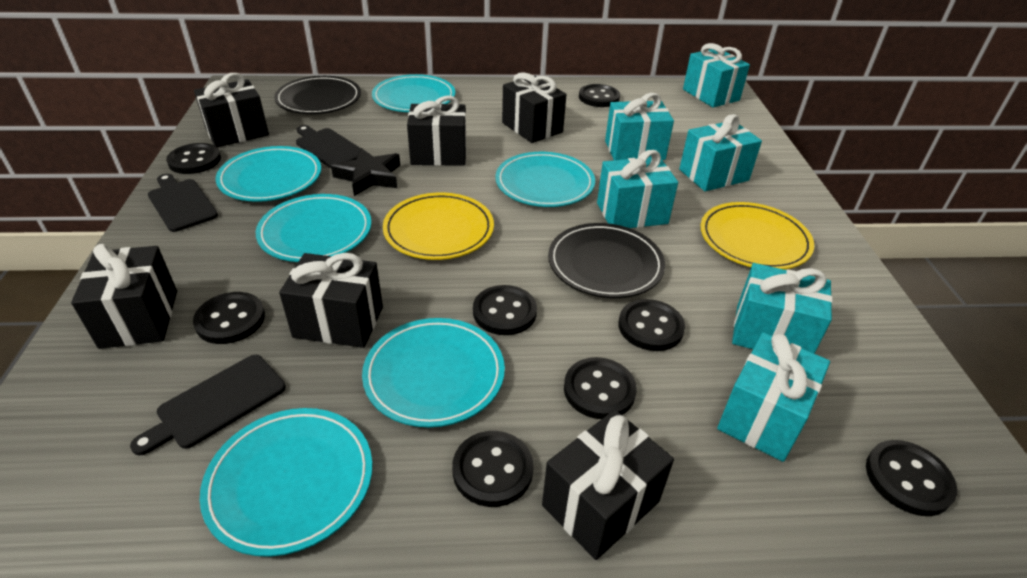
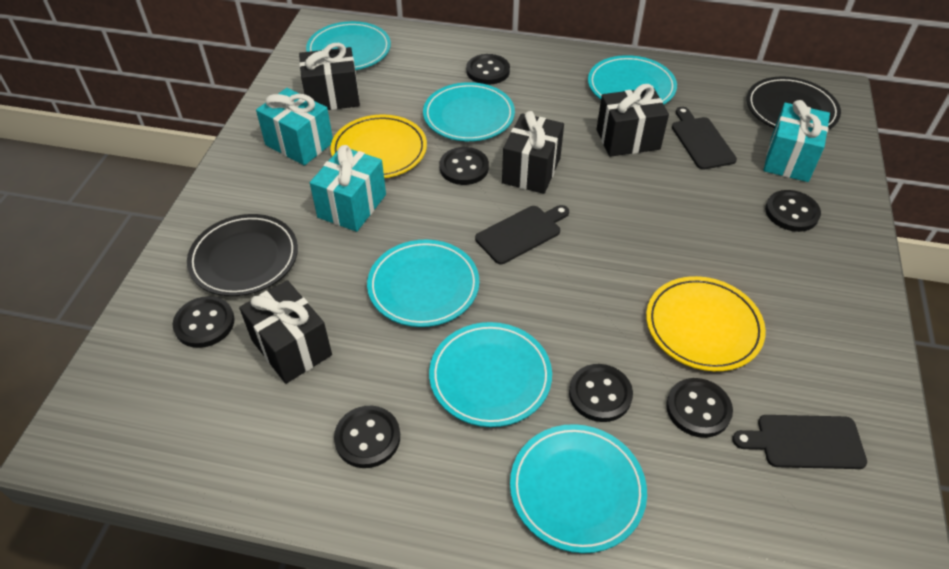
black button: 8 -> 7
black gift: 6 -> 4
black star: 1 -> 0
turquoise gift: 6 -> 3

